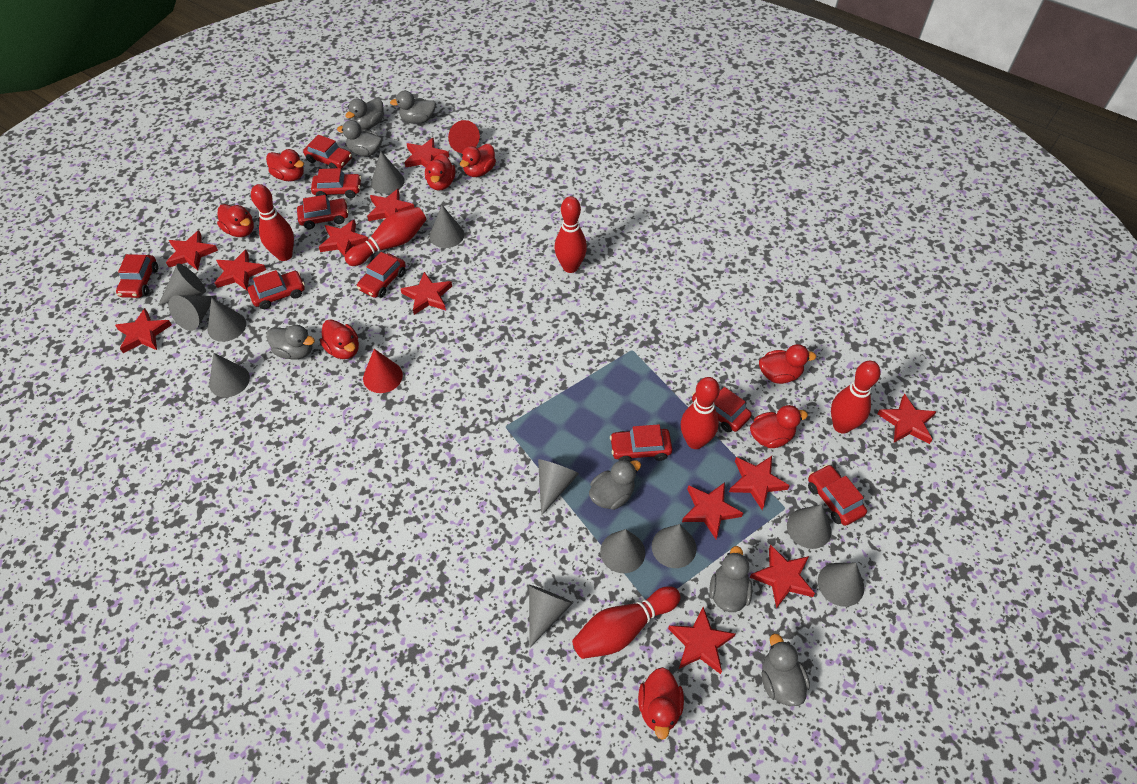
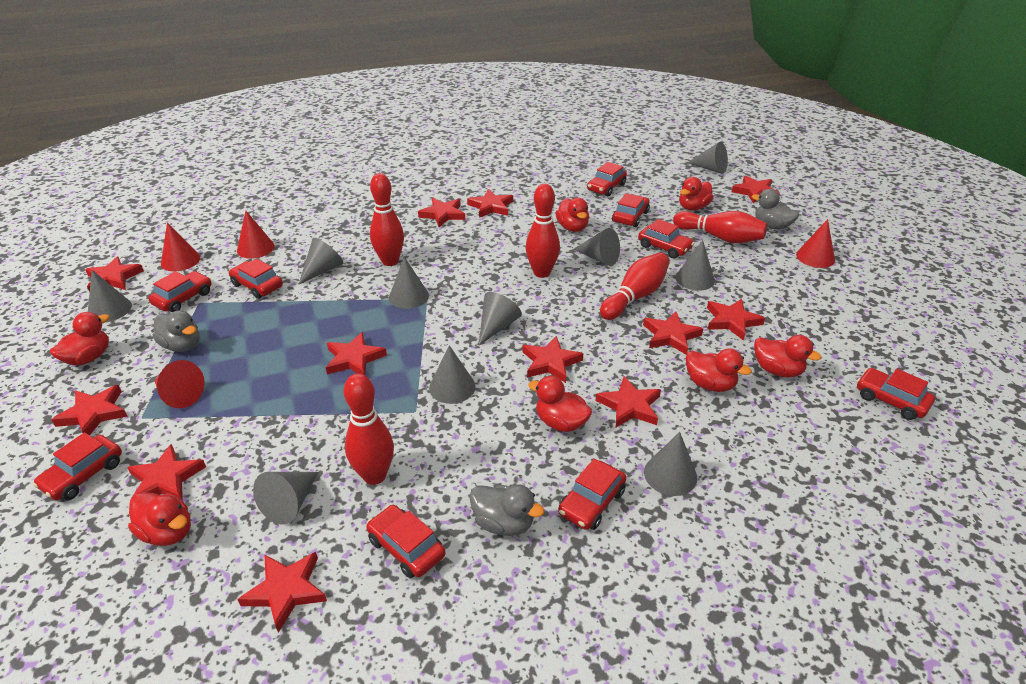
grey cone: 12 -> 10
grey duck: 7 -> 3
red bowling pin: 6 -> 5
red cone: 2 -> 4
red duck: 8 -> 7

